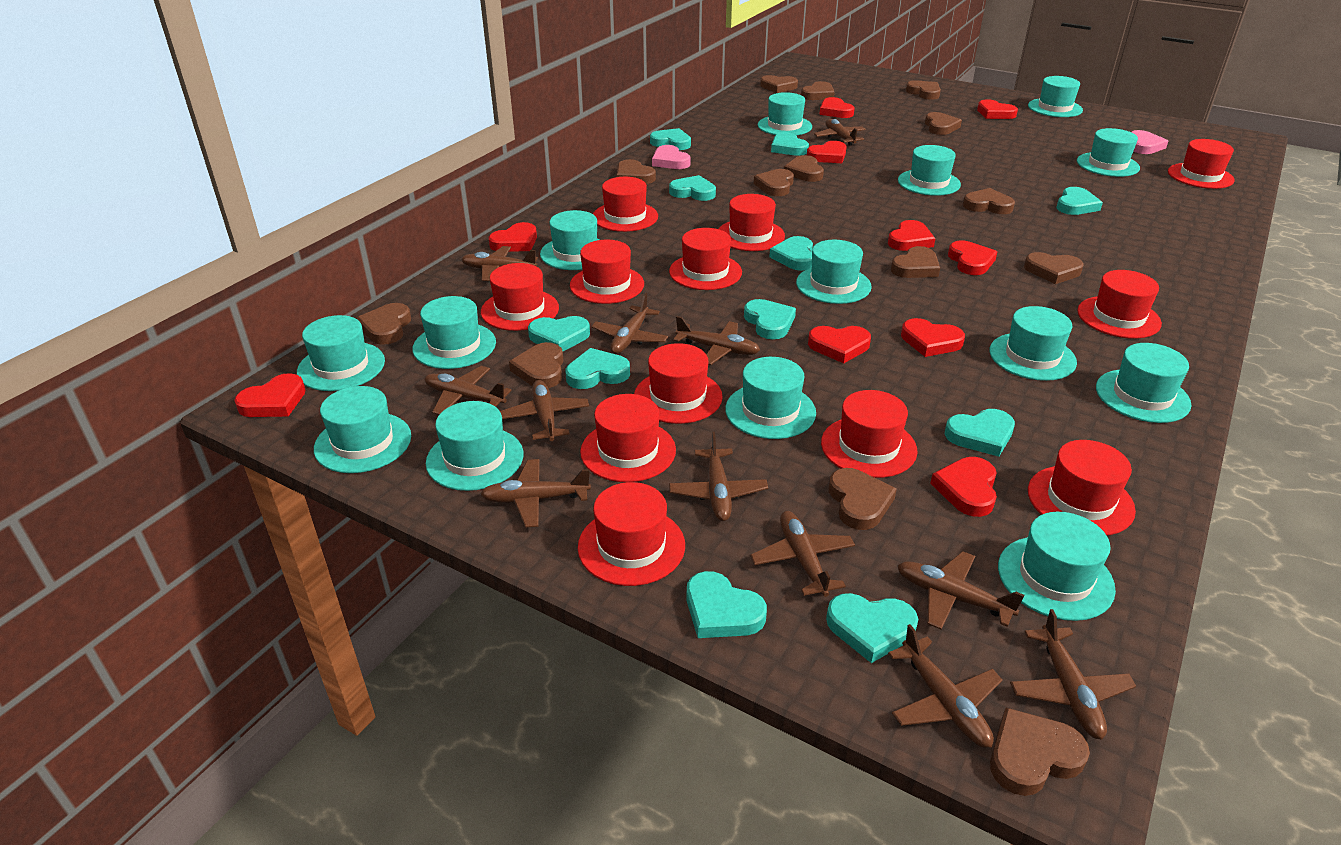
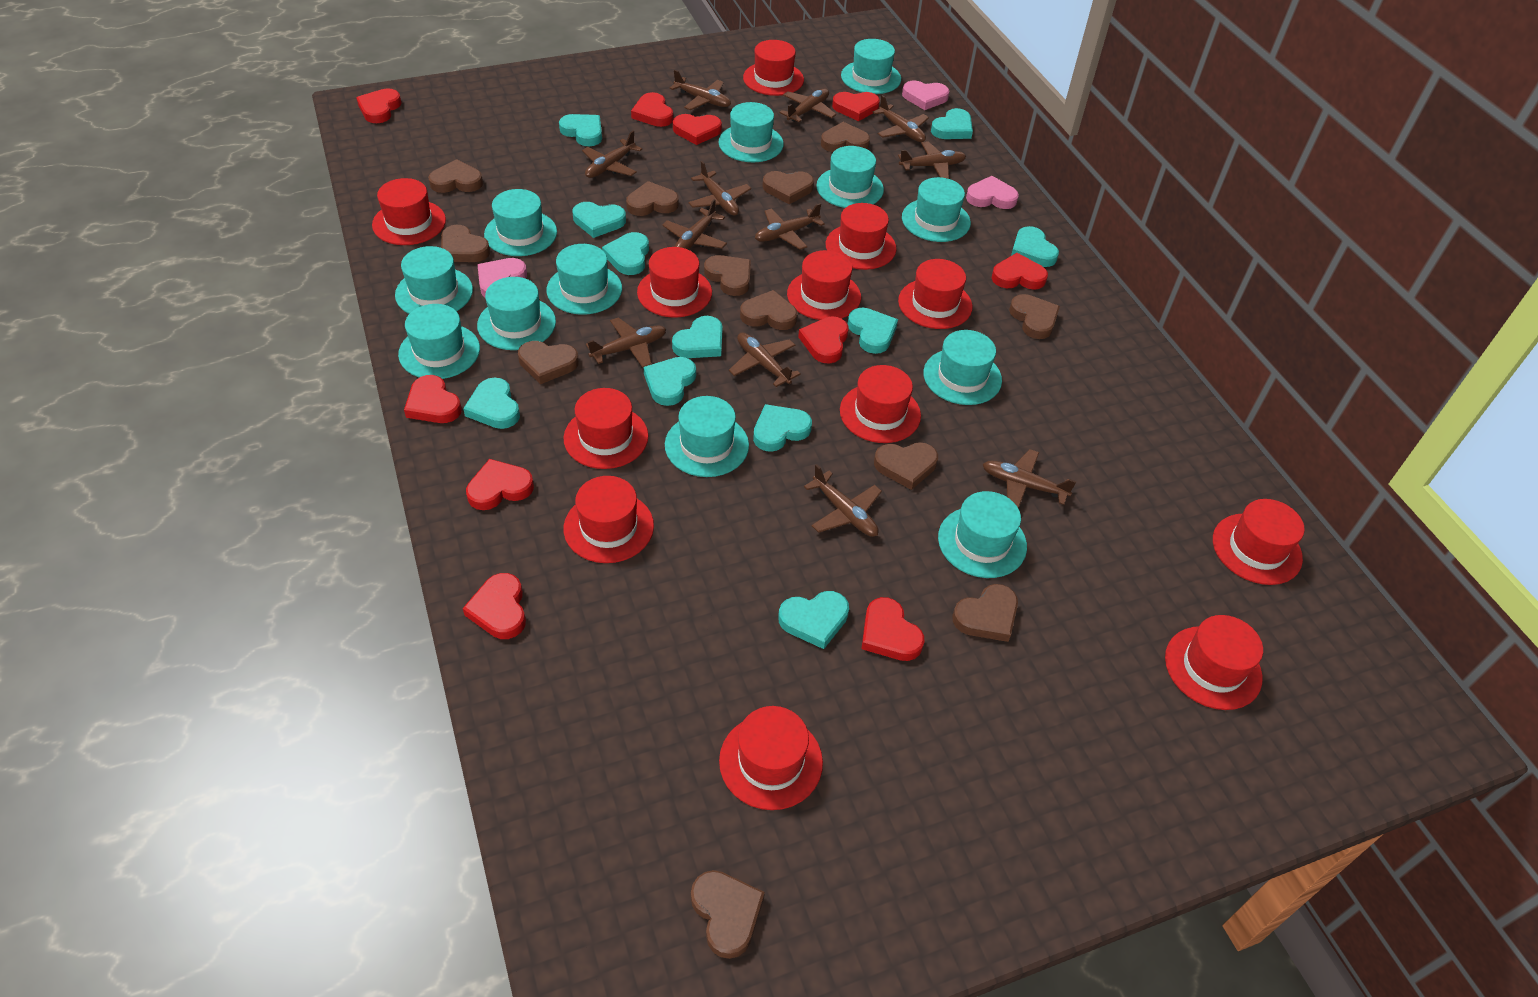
brown heart: 14 -> 12
pink heart: 2 -> 3
turquoise hat: 14 -> 12

